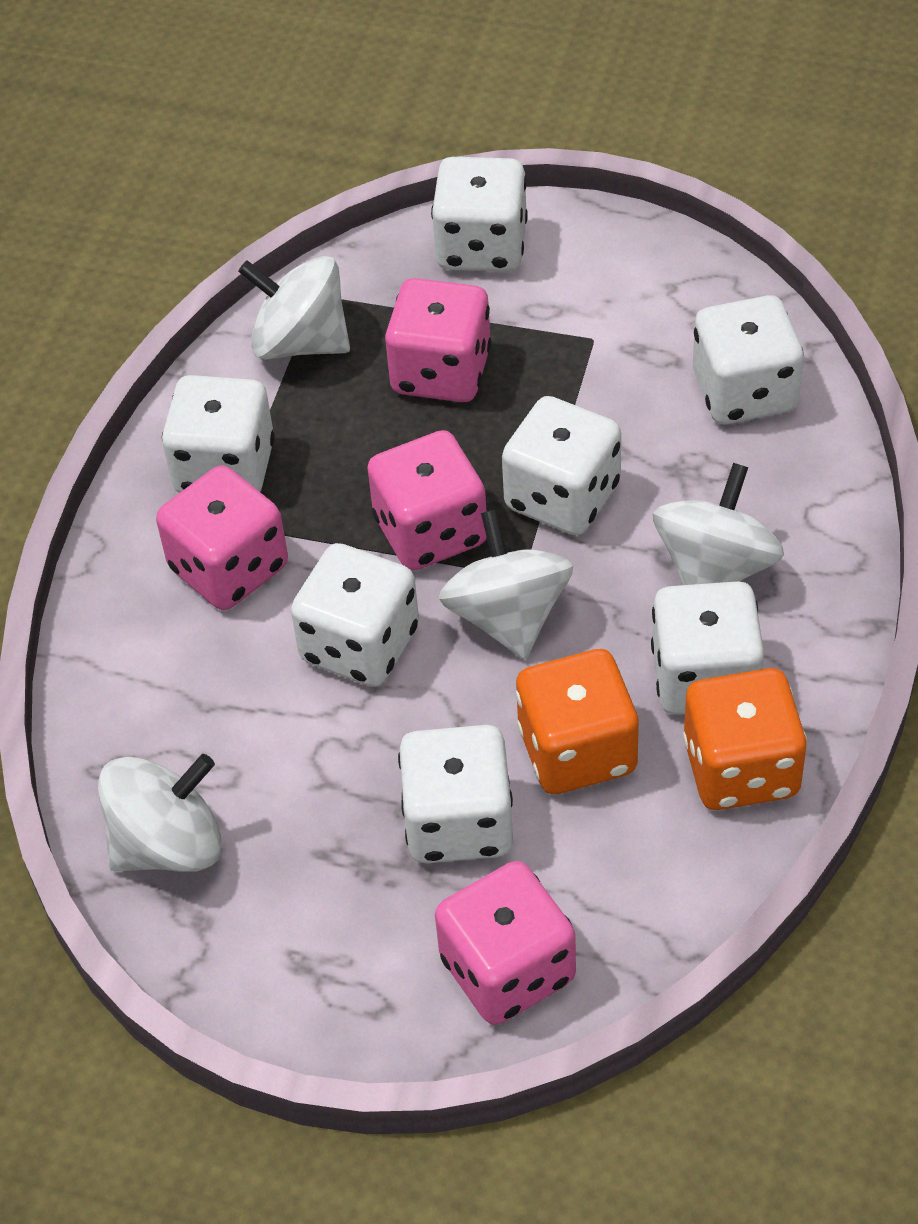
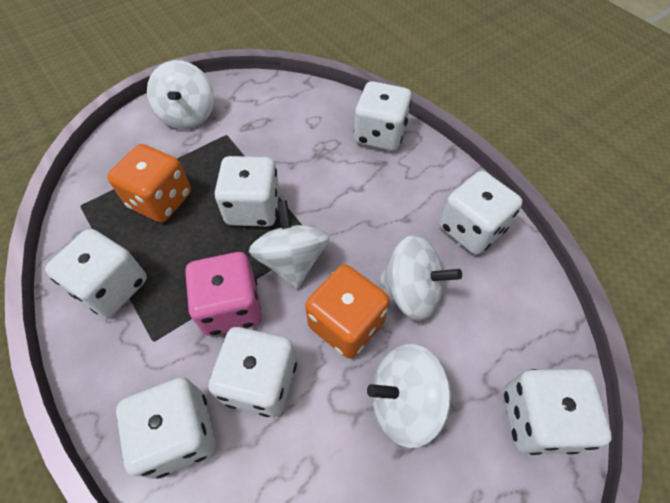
pink dice: 4 -> 1

